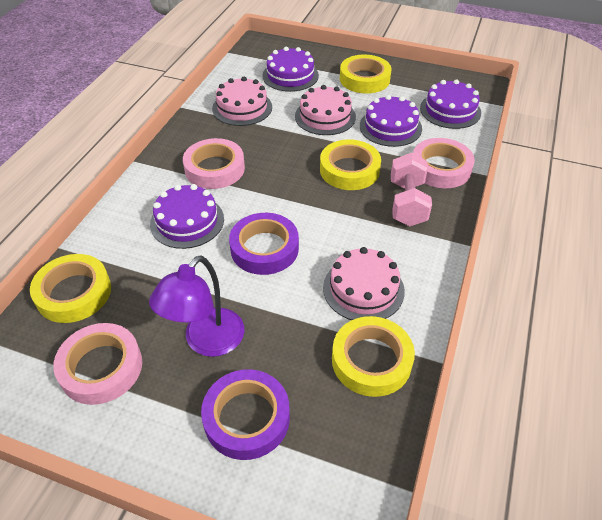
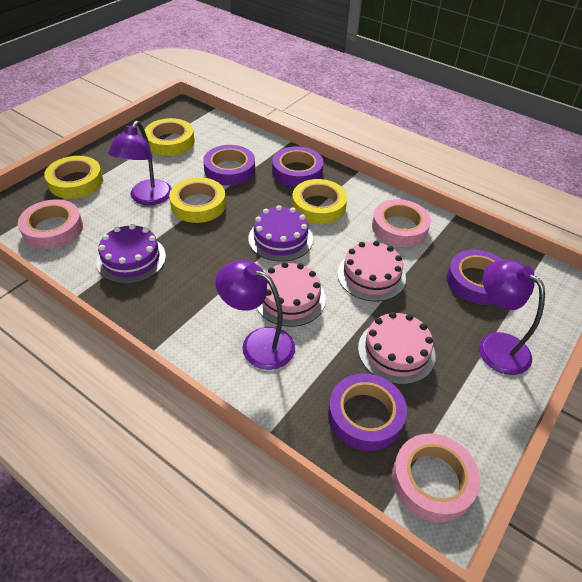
pink dumbbell: 1 -> 0
purple cake: 4 -> 2
purple lamp: 1 -> 3
purple tape: 2 -> 4

